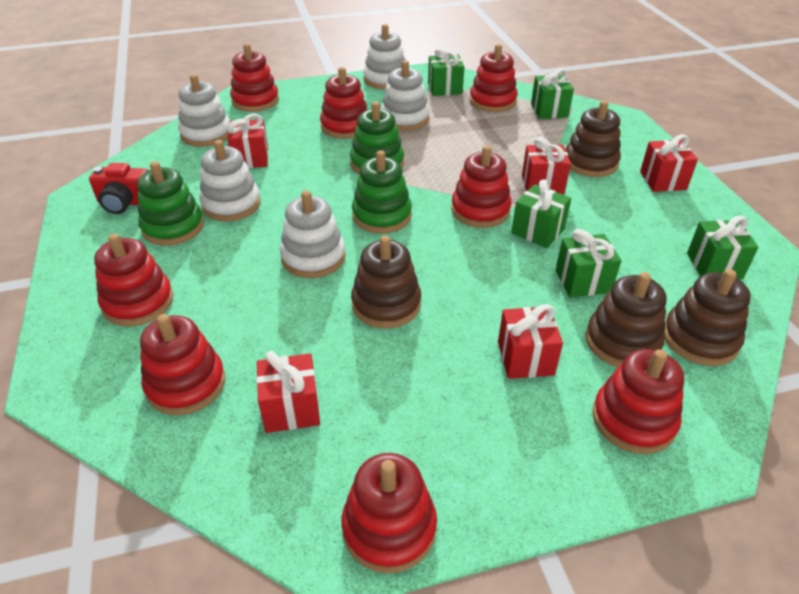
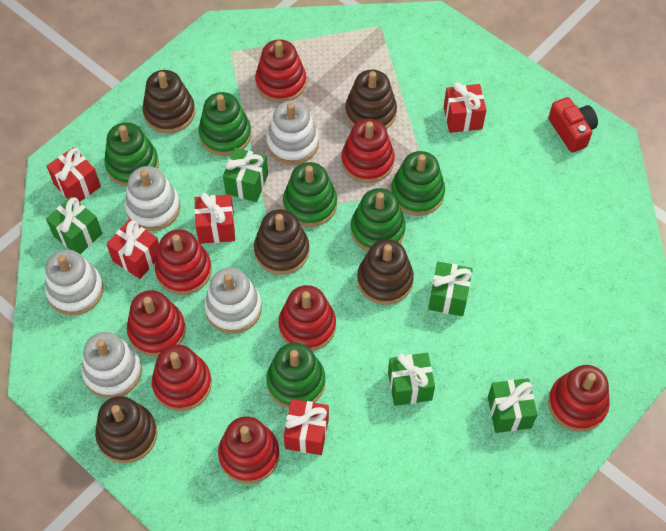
brown stacking toy: 4 -> 5
green stacking toy: 3 -> 6

